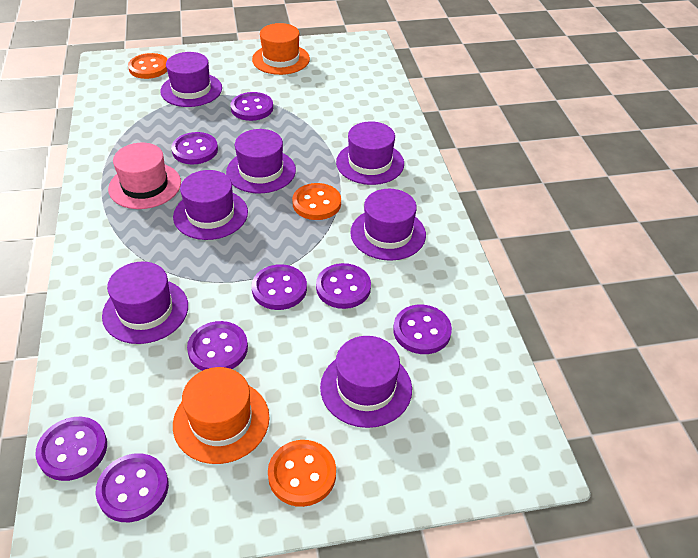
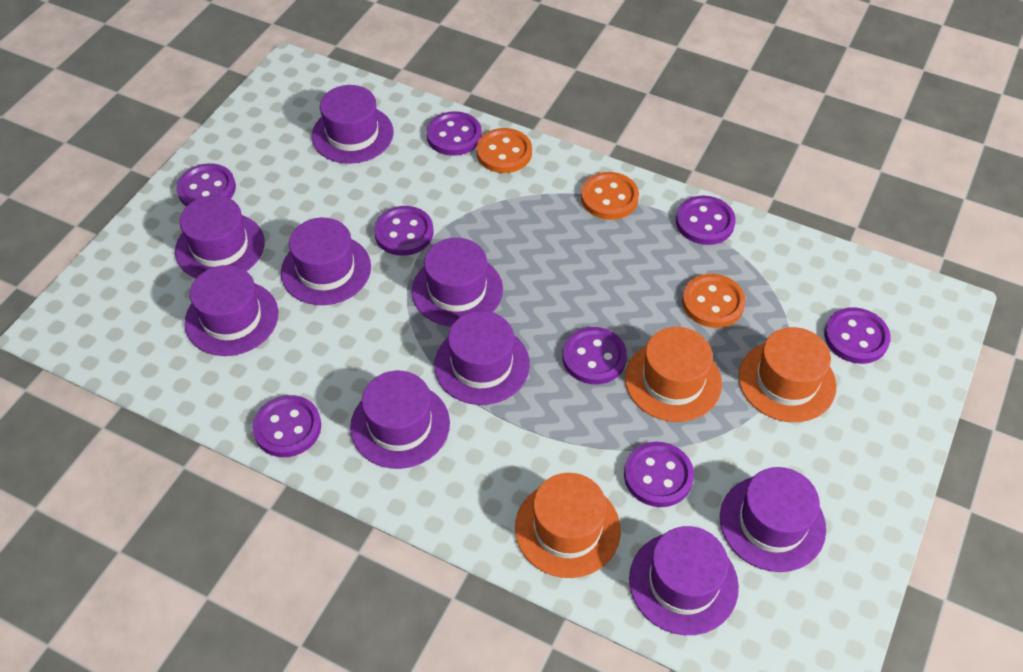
orange hat: 2 -> 3
pink hat: 1 -> 0
purple hat: 7 -> 9

